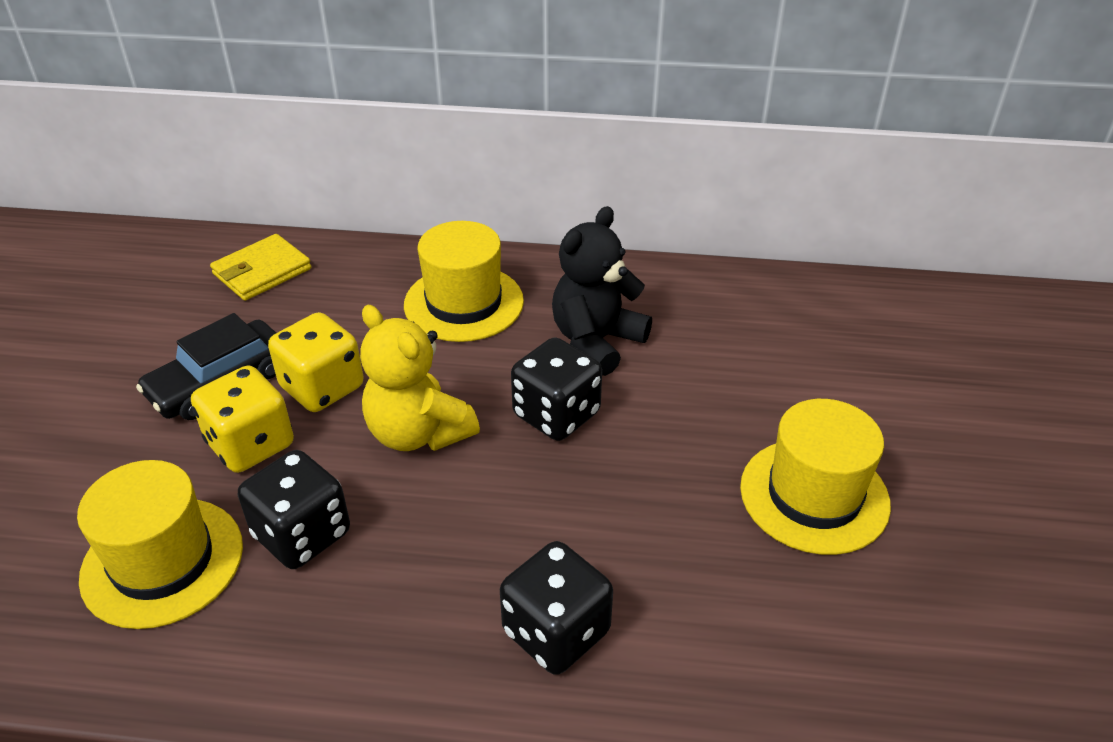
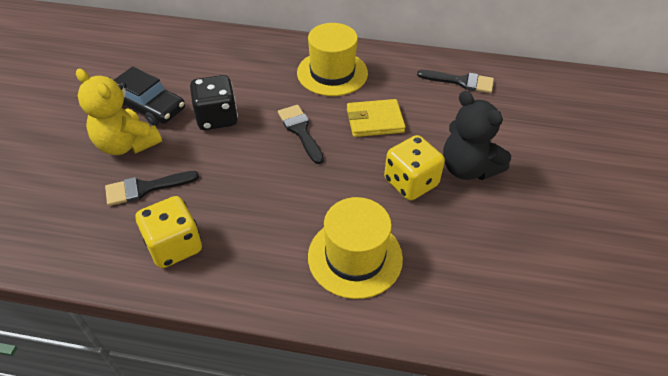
black brush: 0 -> 3
black dice: 3 -> 1
yellow hat: 3 -> 2

